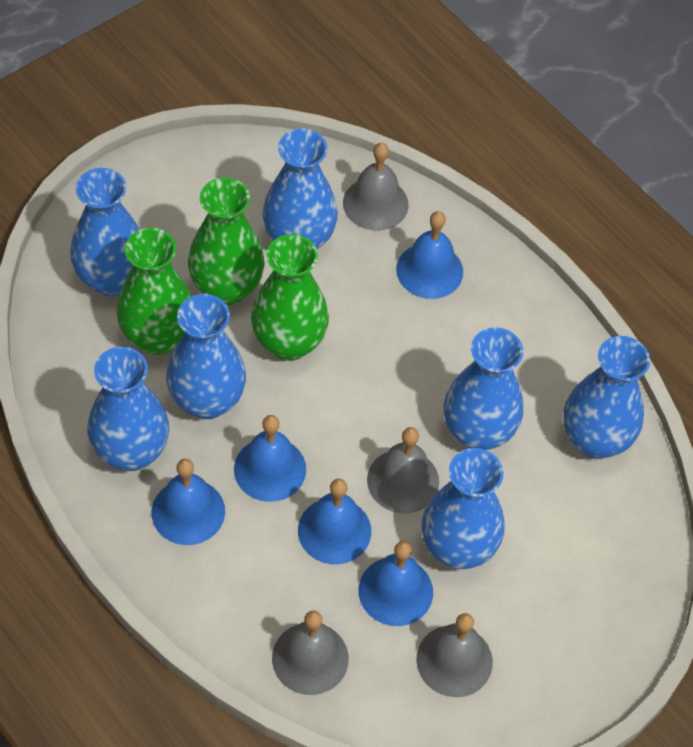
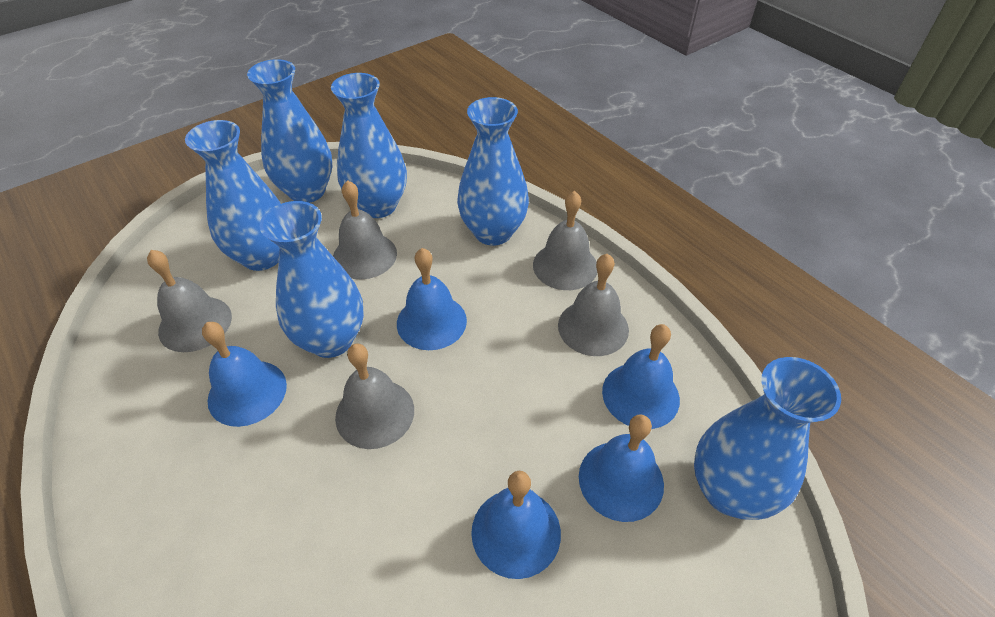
blue vase: 7 -> 6
green vase: 3 -> 0
grey bell: 4 -> 5

